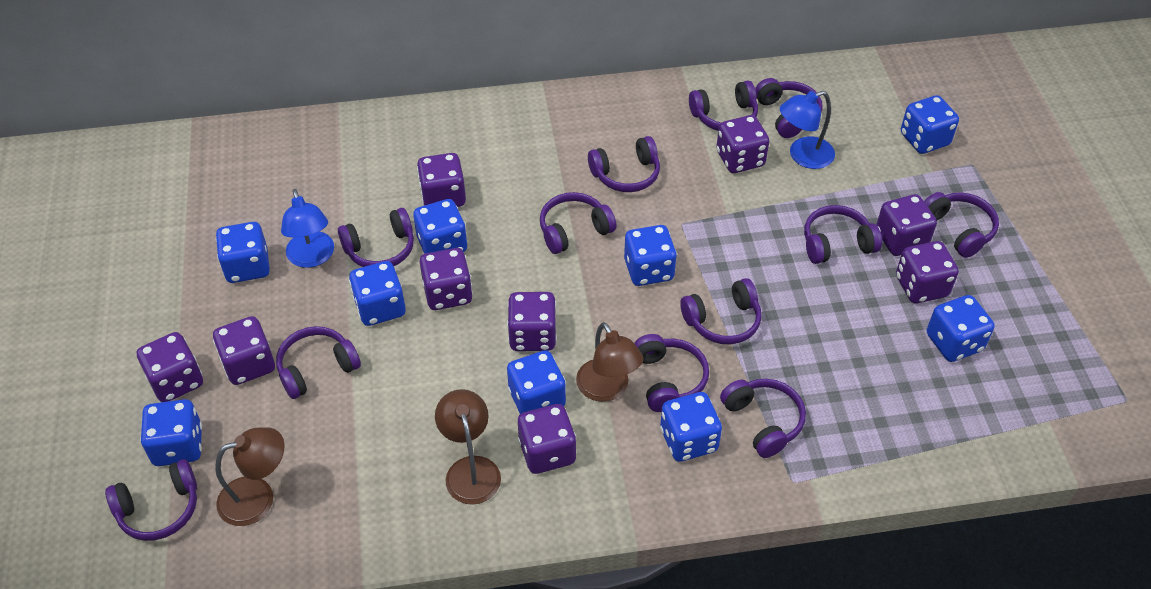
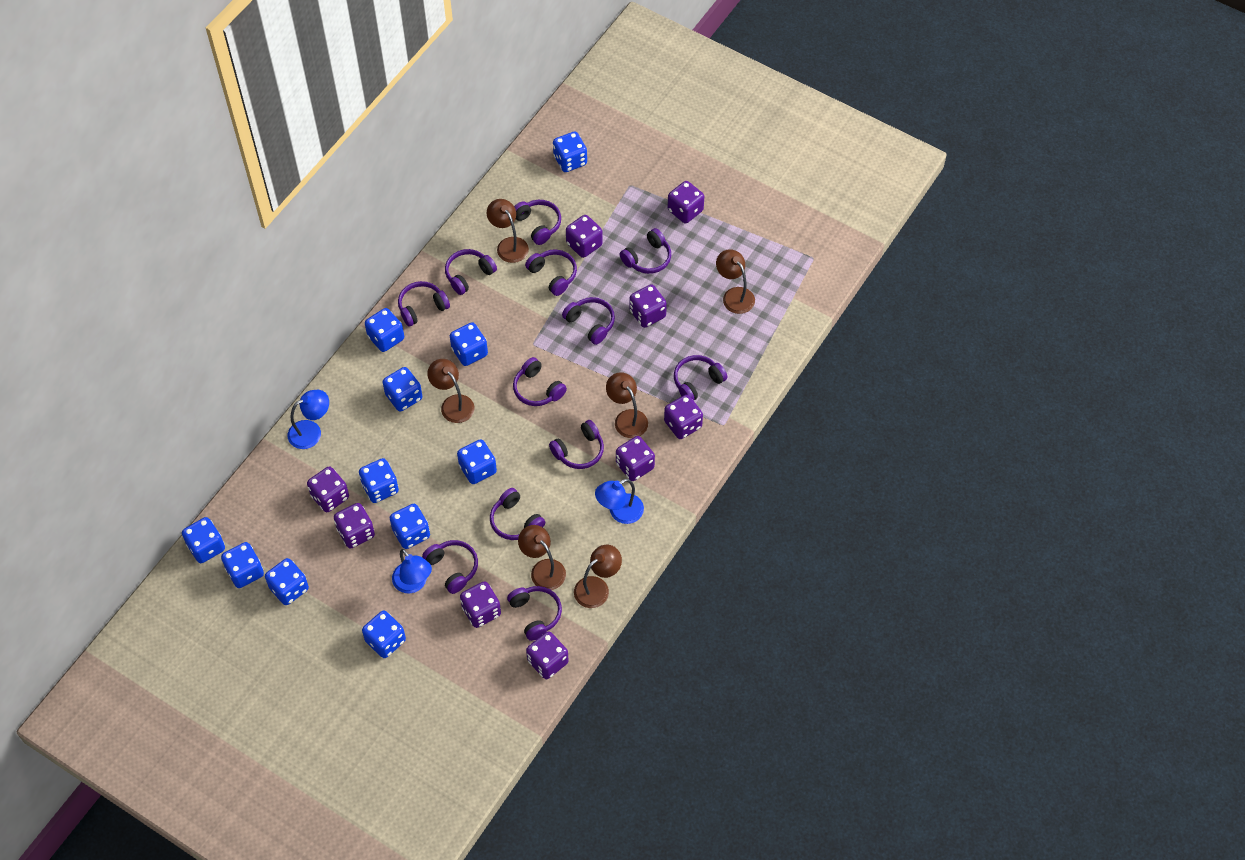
blue dice: 9 -> 11
blue lamp: 2 -> 3
brown lamp: 3 -> 6

